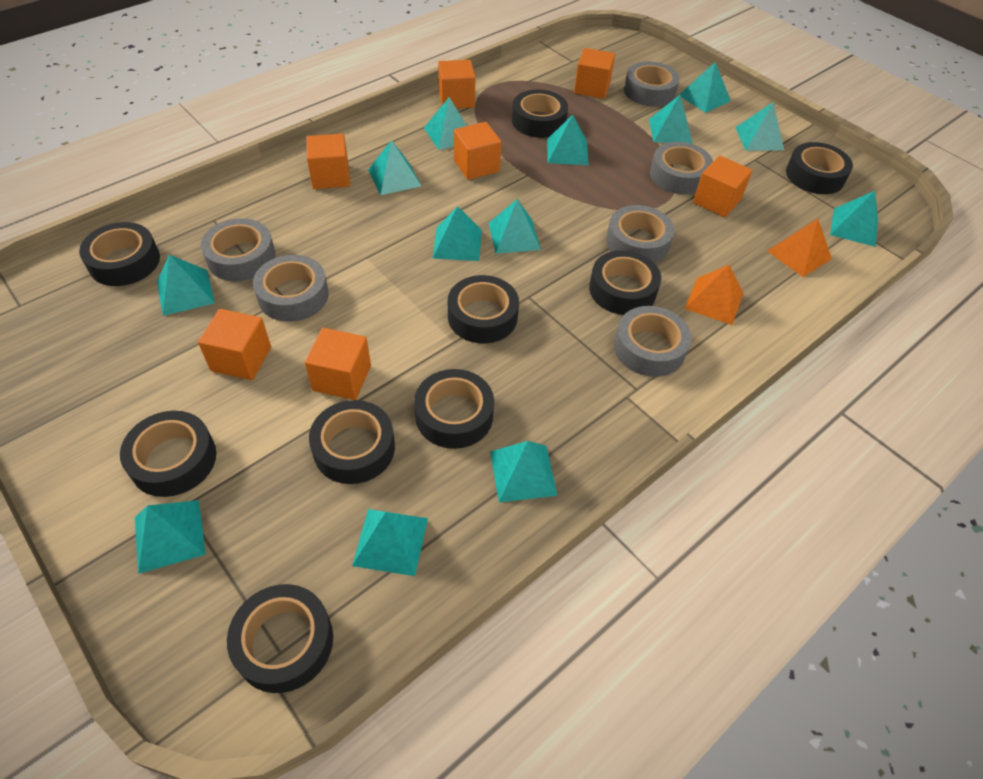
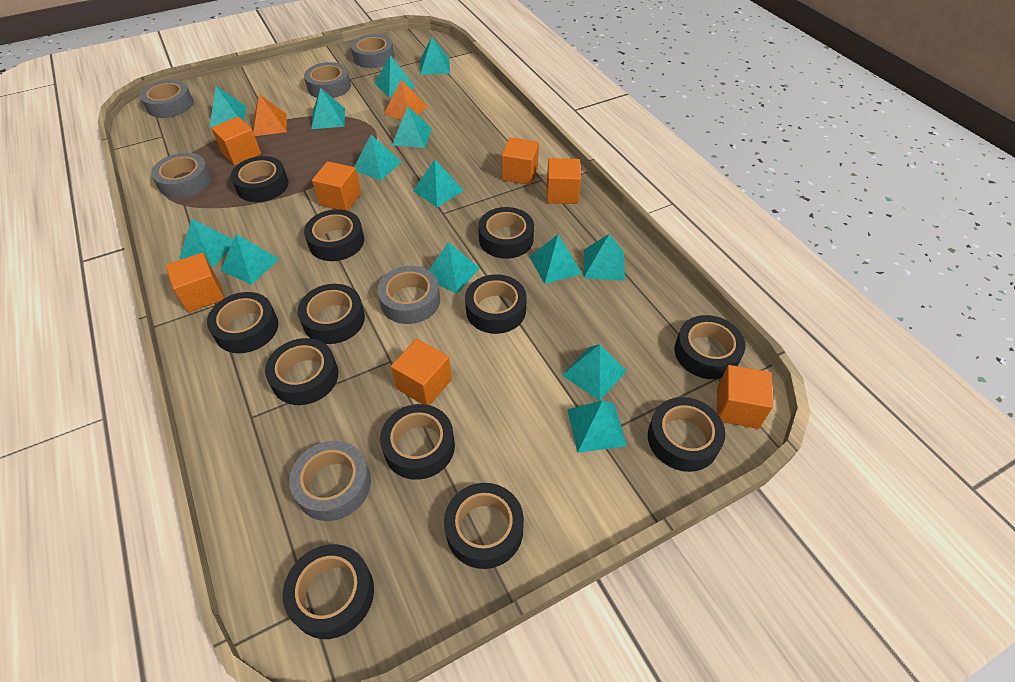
black tape: 9 -> 12
turquoise pyramid: 13 -> 14

